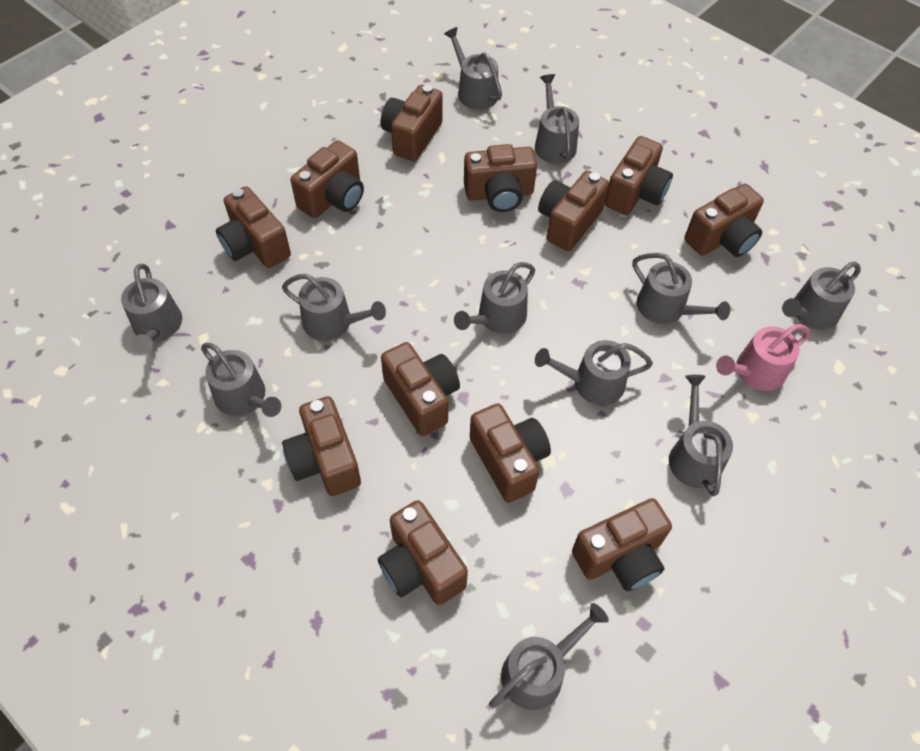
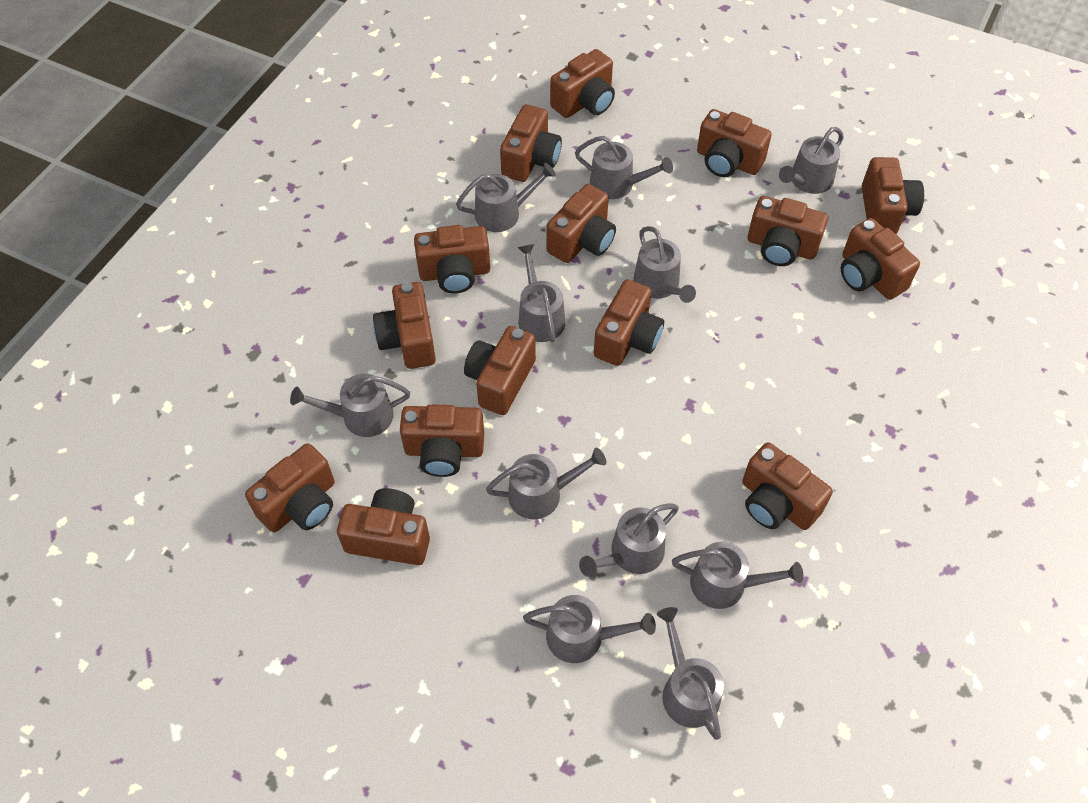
brown camera: 12 -> 15
pink watering can: 1 -> 0

